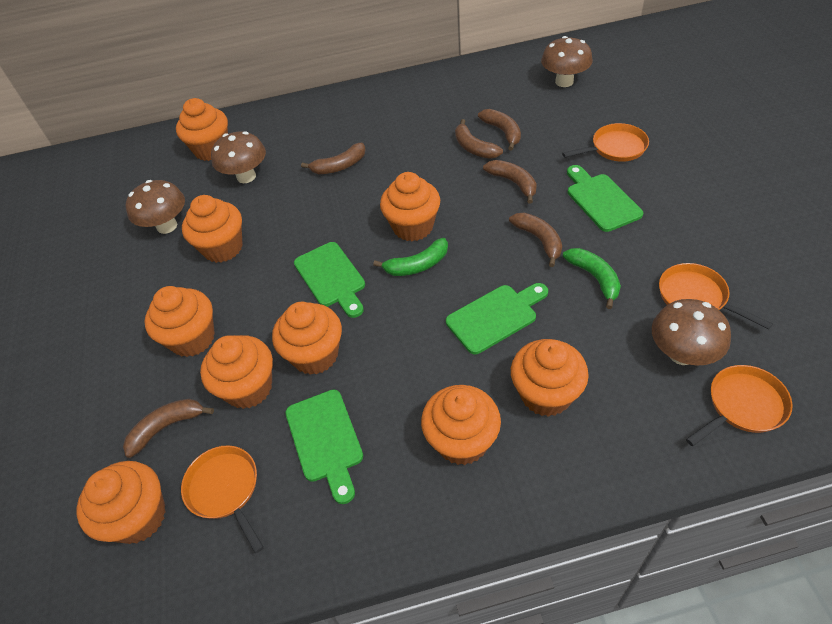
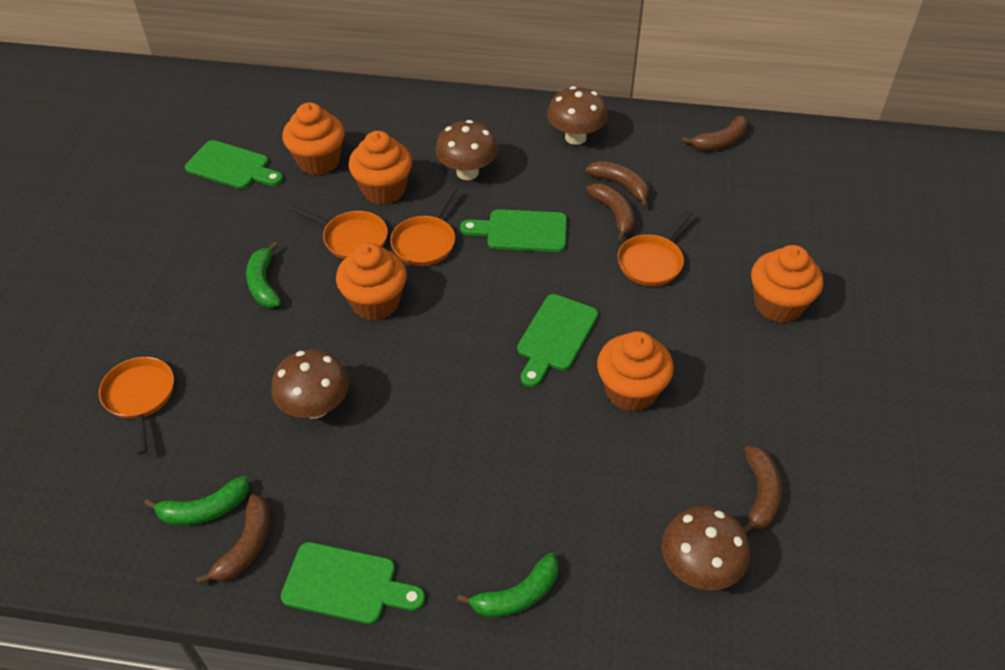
brown banana: 6 -> 5
green banana: 2 -> 3
orange cupcake: 9 -> 5

